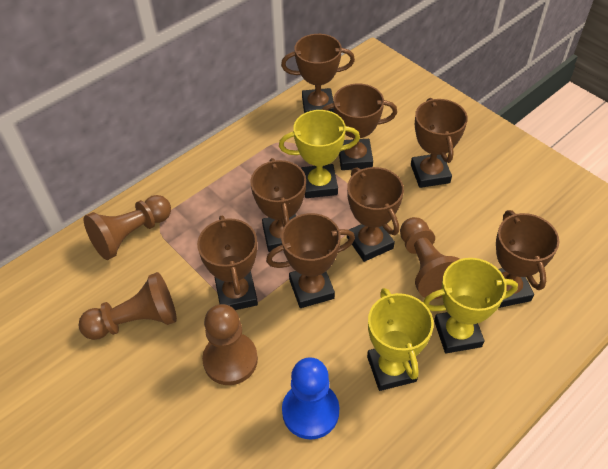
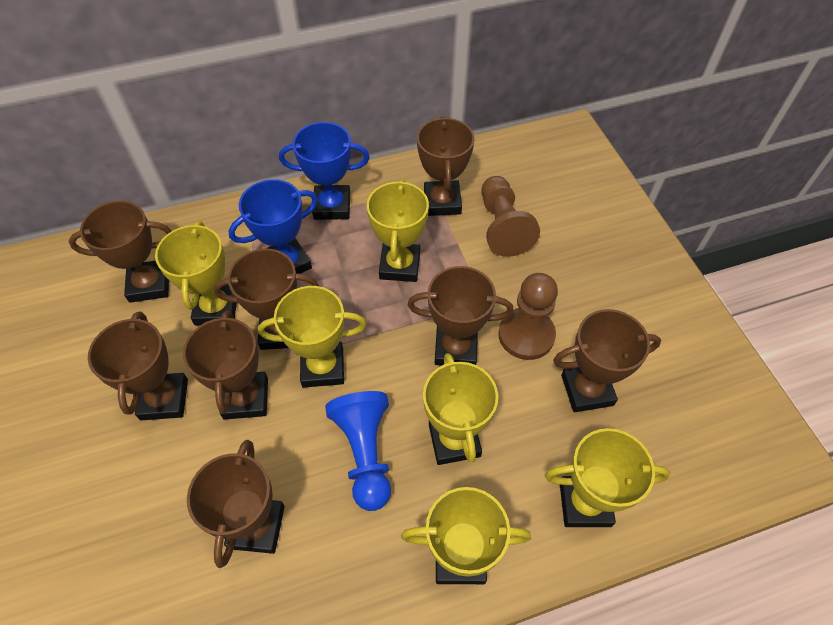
blue trophy: 0 -> 2
brown pawn: 4 -> 2
yellow trophy: 3 -> 6

